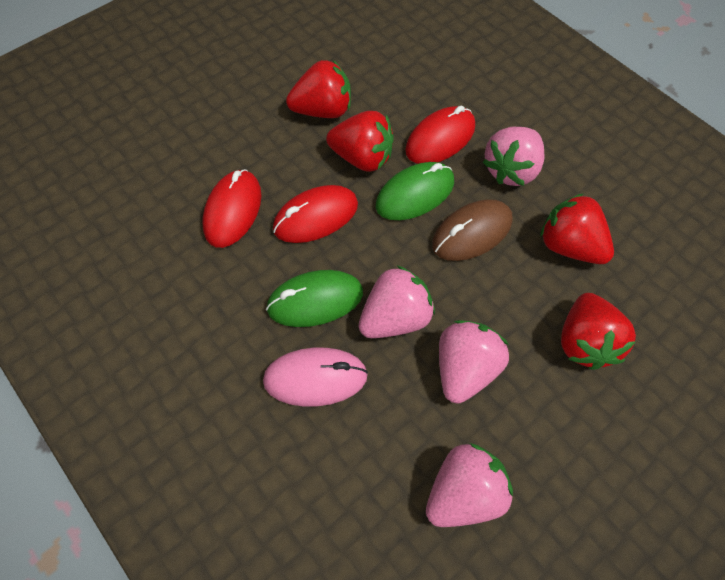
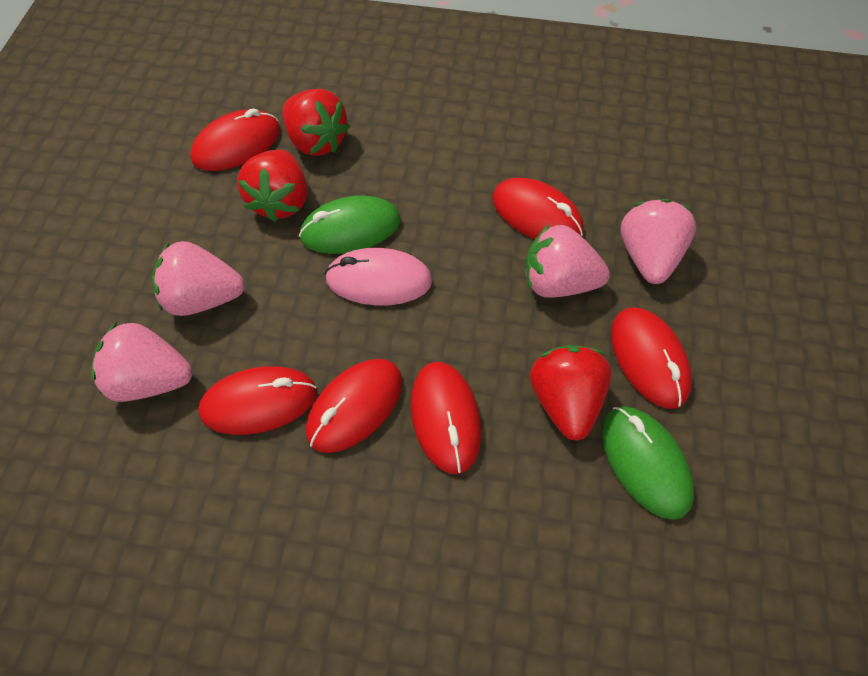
brown mouse: 1 -> 0
red mouse: 3 -> 6
red strawberry: 4 -> 3

